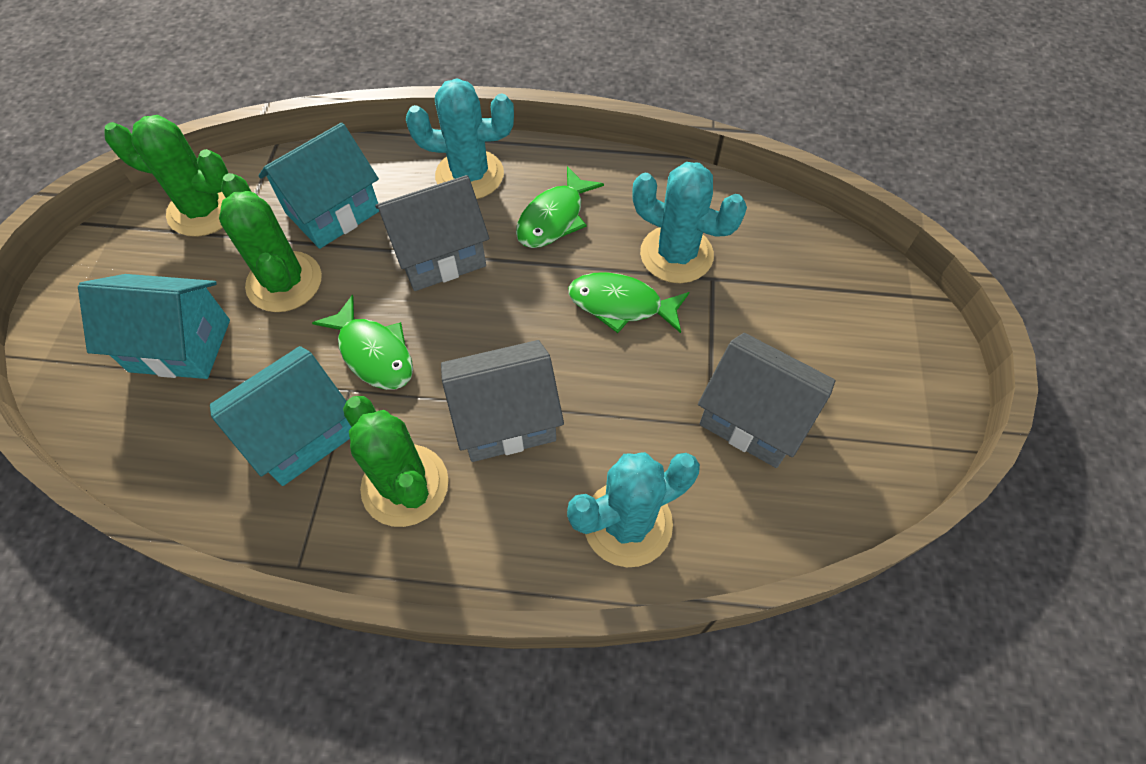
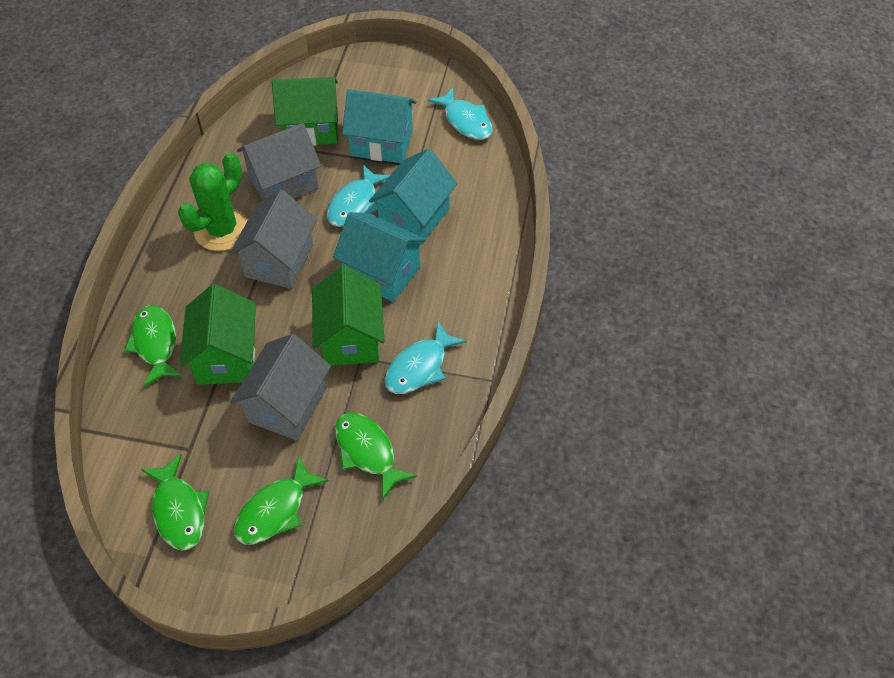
green cactus: 3 -> 1
green fish: 3 -> 4
green house: 0 -> 3
turquoise cactus: 3 -> 0
turquoise fish: 0 -> 3

